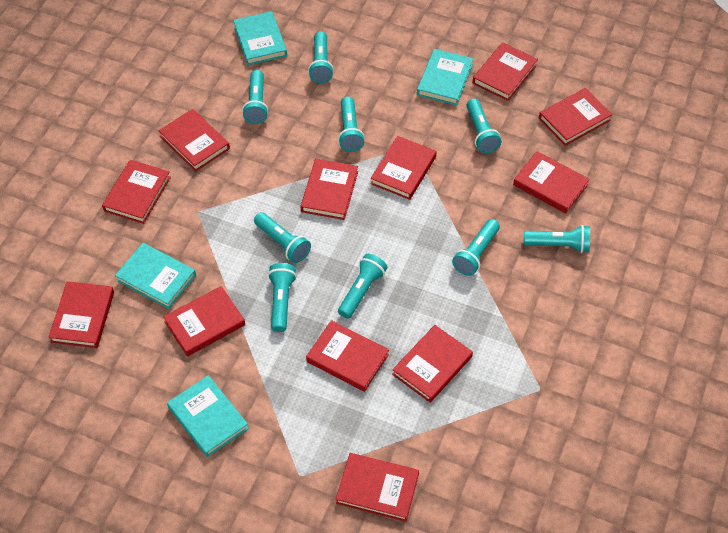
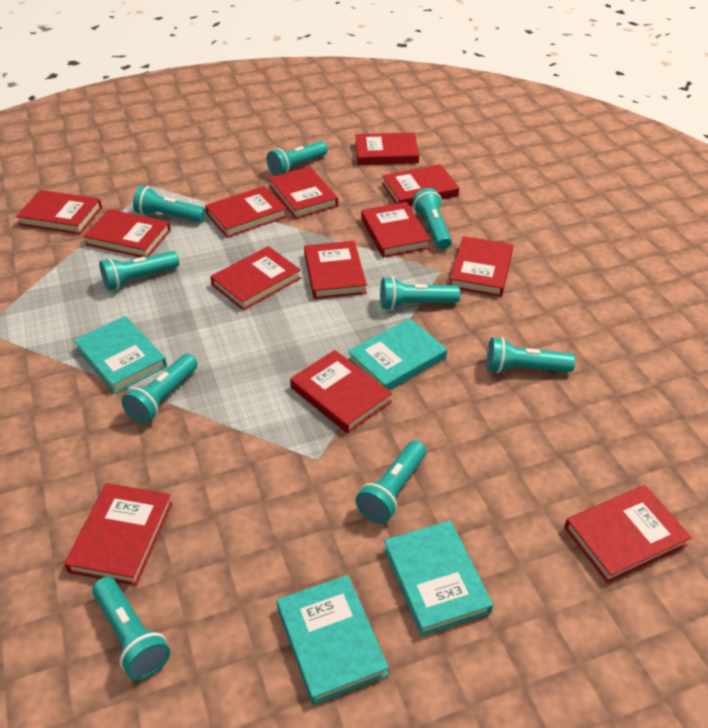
red book: 12 -> 13

